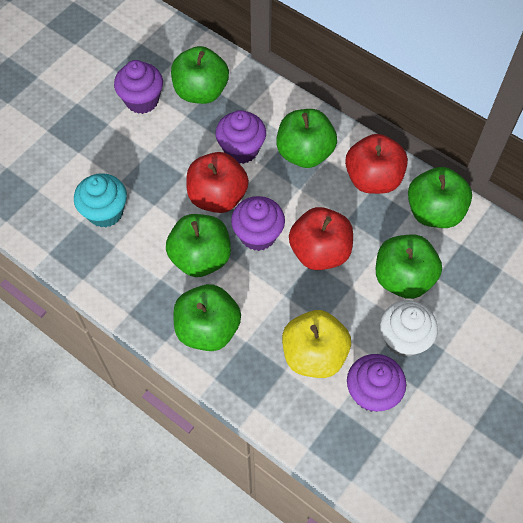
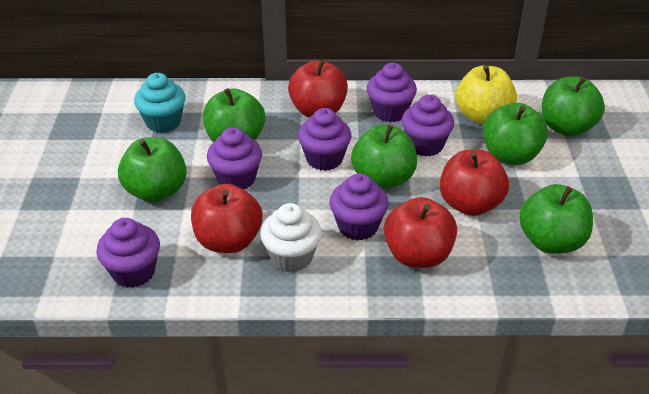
purple cupcake: 4 -> 6
red apple: 3 -> 4

